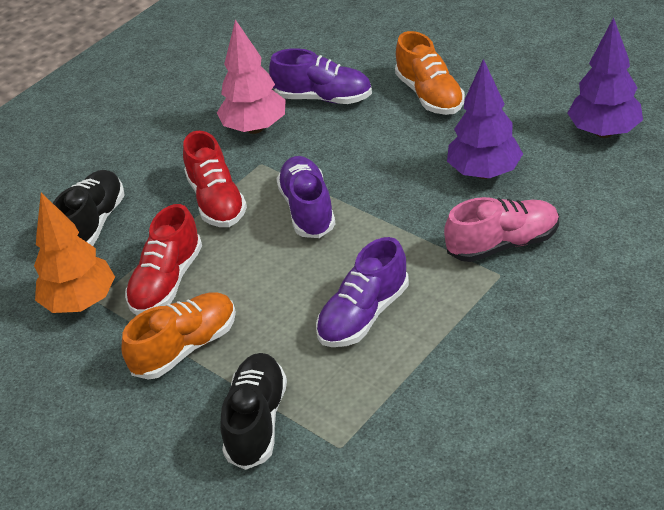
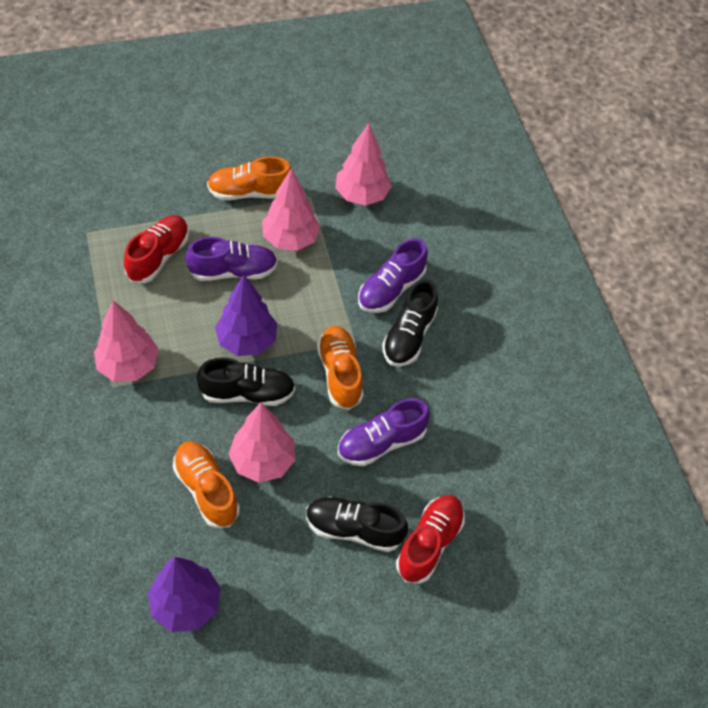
black shoe: 2 -> 3
orange shoe: 2 -> 3
orange tree: 1 -> 0
pink shoe: 1 -> 0
pink tree: 1 -> 4

